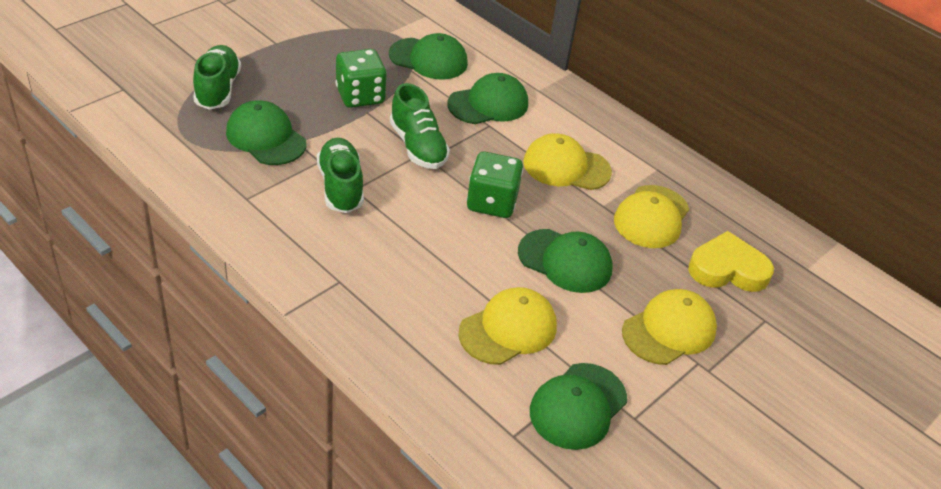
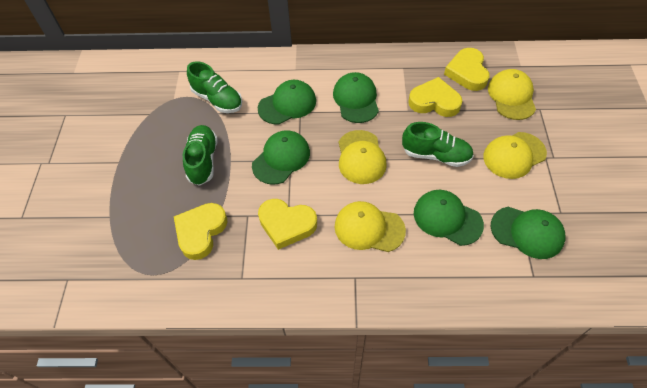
green dice: 2 -> 0
yellow heart: 1 -> 4

